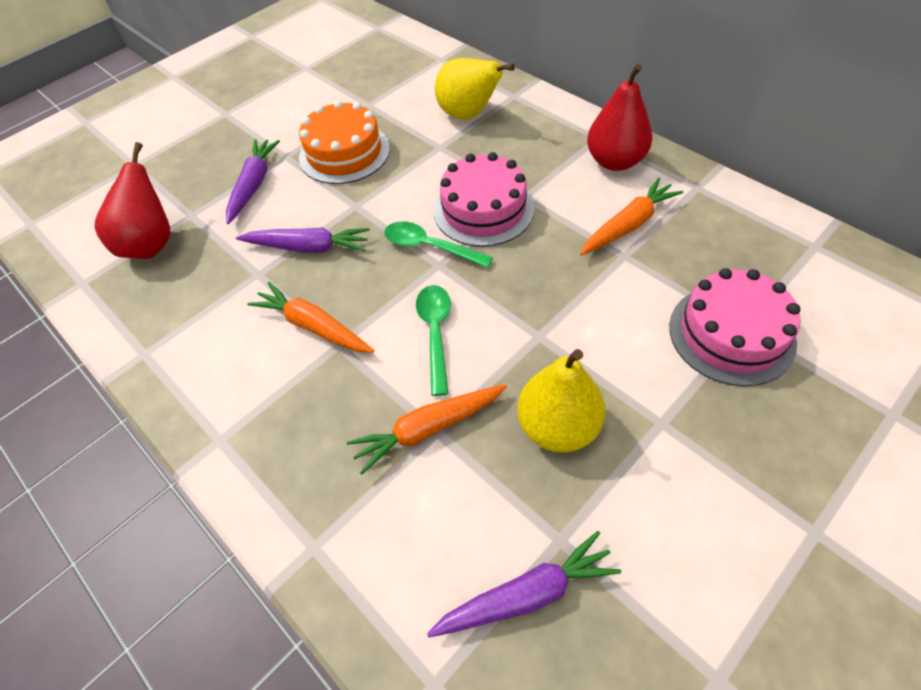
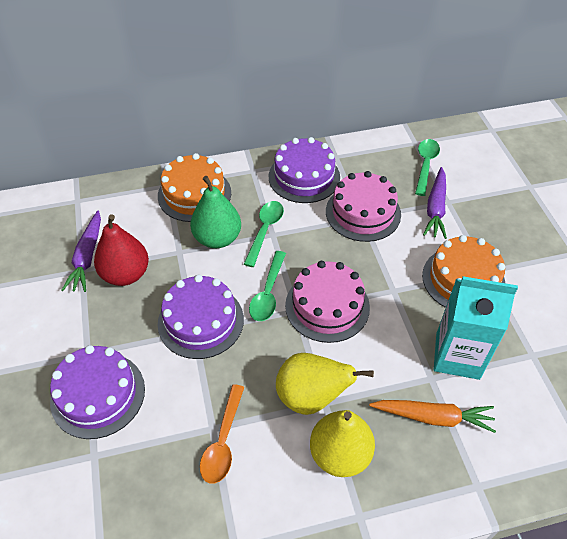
green pear: 0 -> 1
green spoon: 2 -> 3
orange cake: 1 -> 2
orange carrot: 3 -> 1
orange spoon: 0 -> 1
purple cake: 0 -> 3
purple carrot: 3 -> 2
red pear: 2 -> 1
turquoise carton: 0 -> 1

